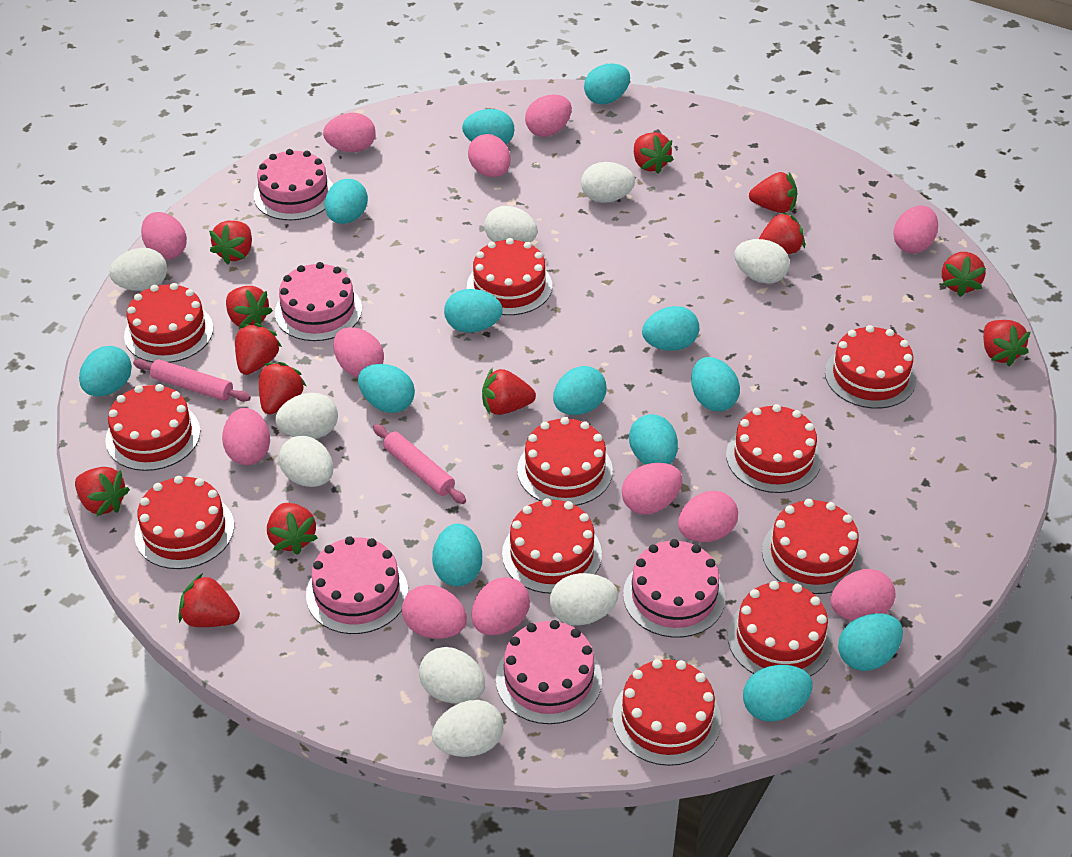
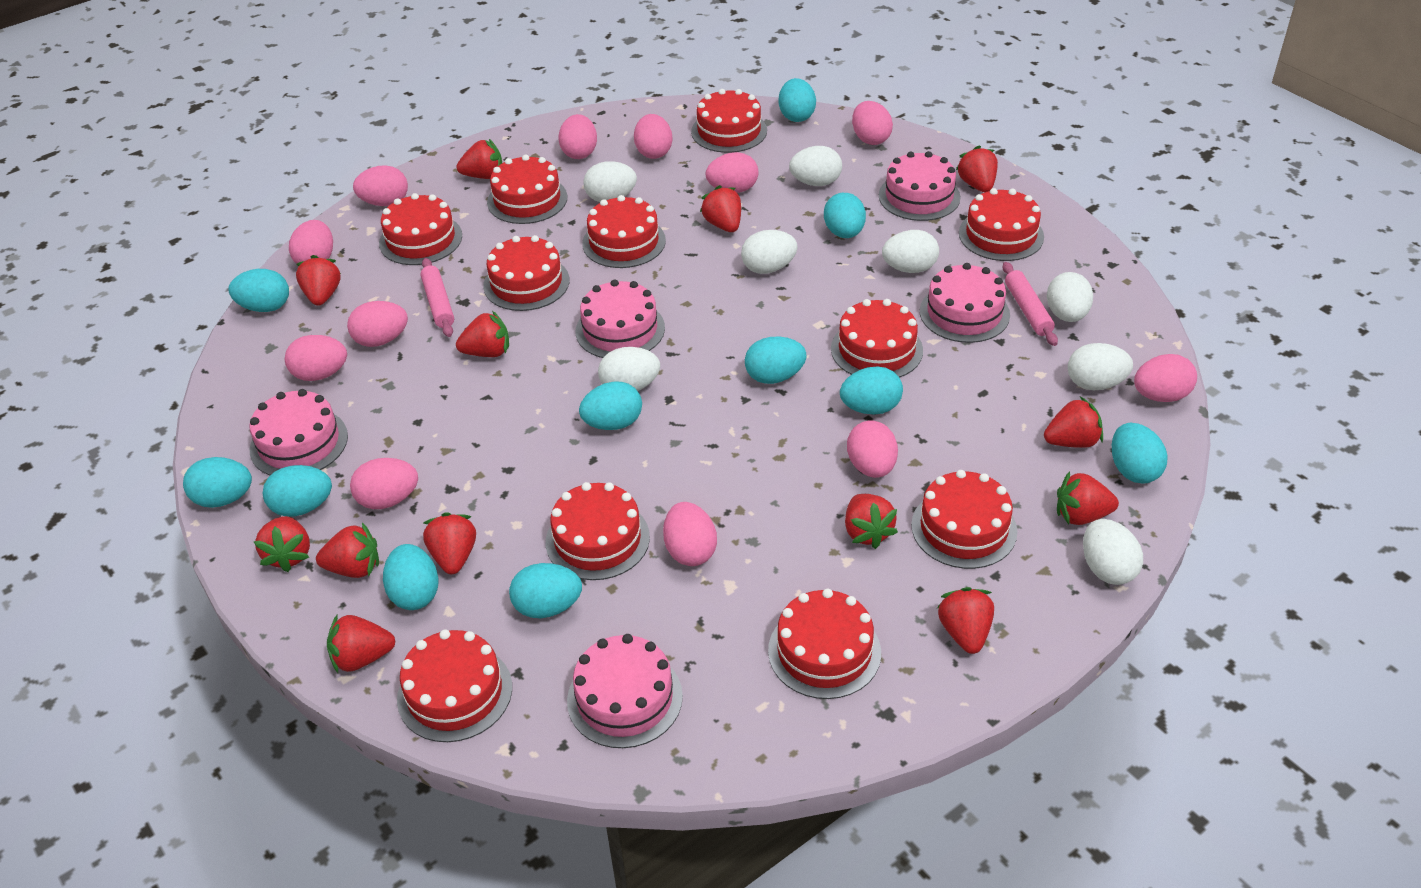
turquoise egg: 13 -> 11
white egg: 9 -> 8

